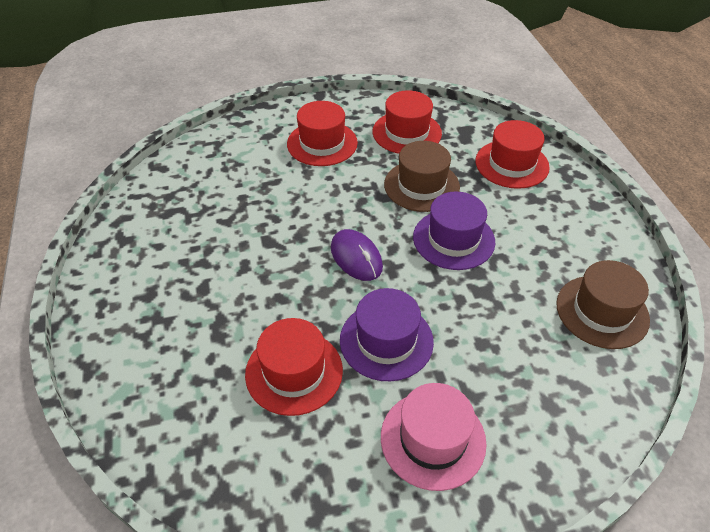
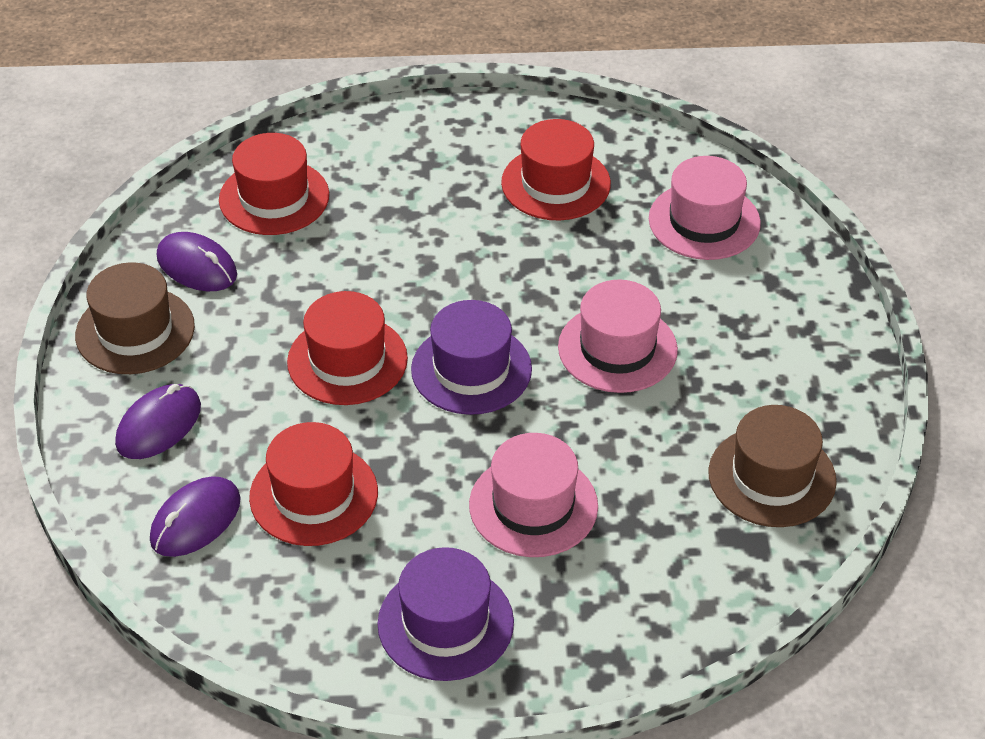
pink hat: 1 -> 3
purple mouse: 1 -> 3

